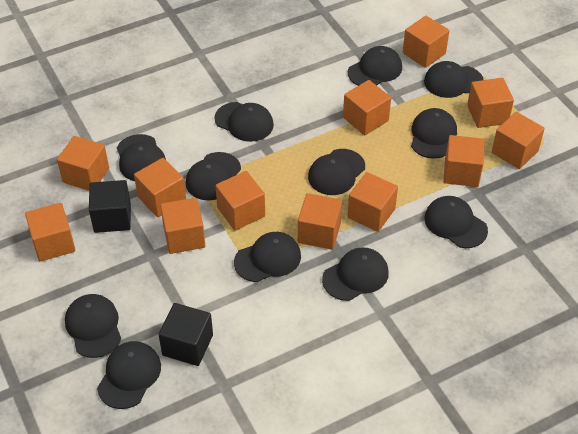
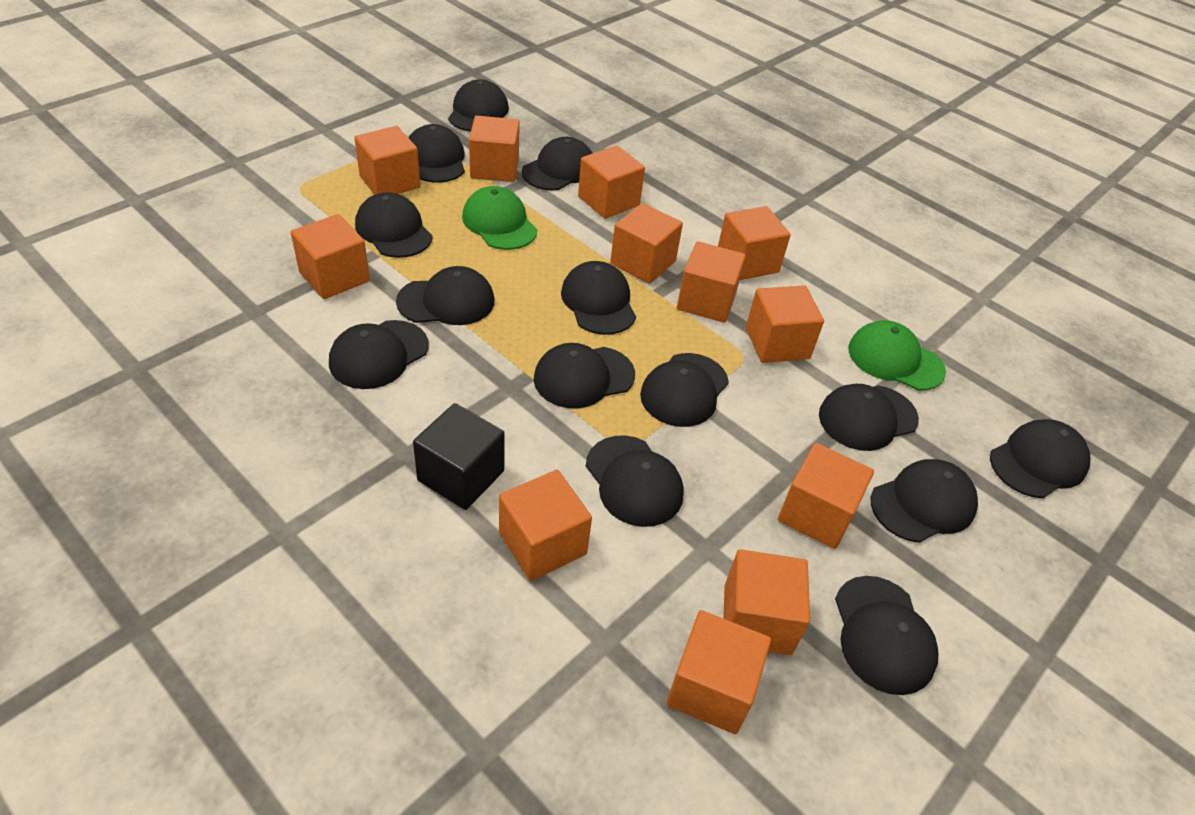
black cap: 12 -> 14
black cube: 2 -> 1
green cap: 0 -> 2

